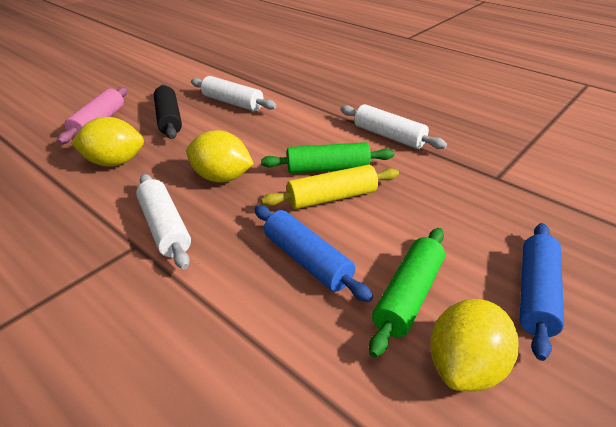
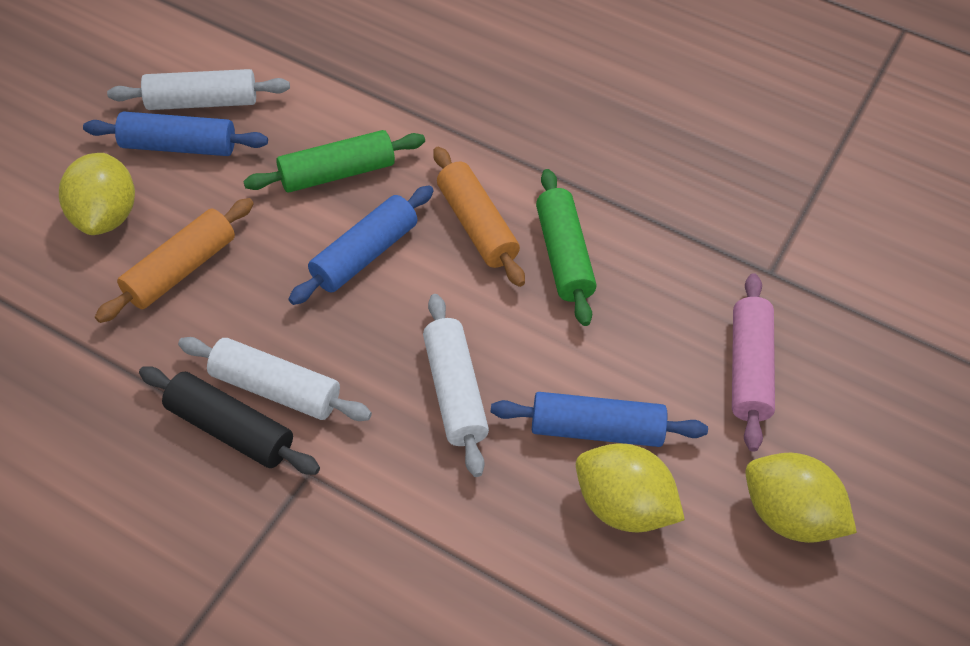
blue rolling pin: 2 -> 3
orange rolling pin: 0 -> 2
yellow rolling pin: 1 -> 0

